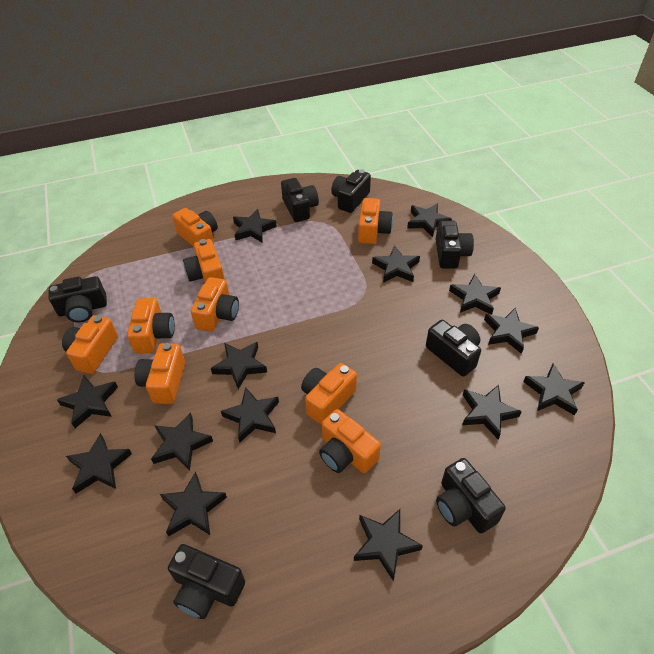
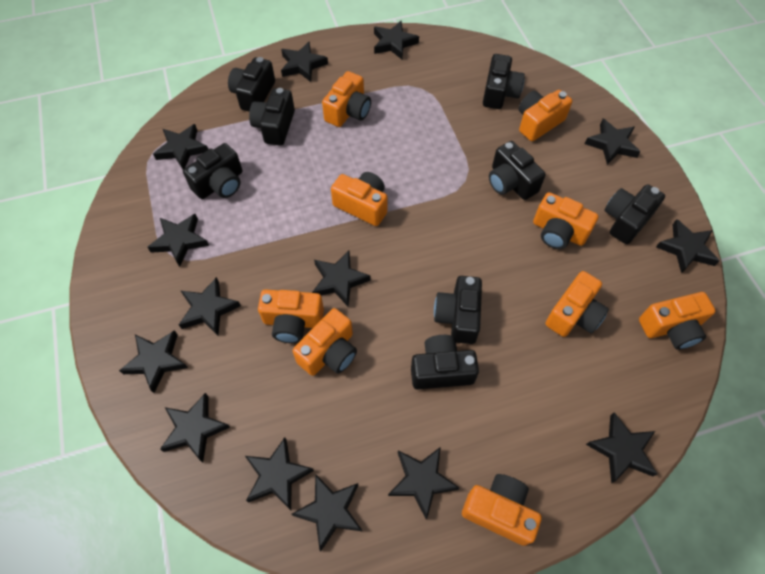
black camera: 7 -> 8

